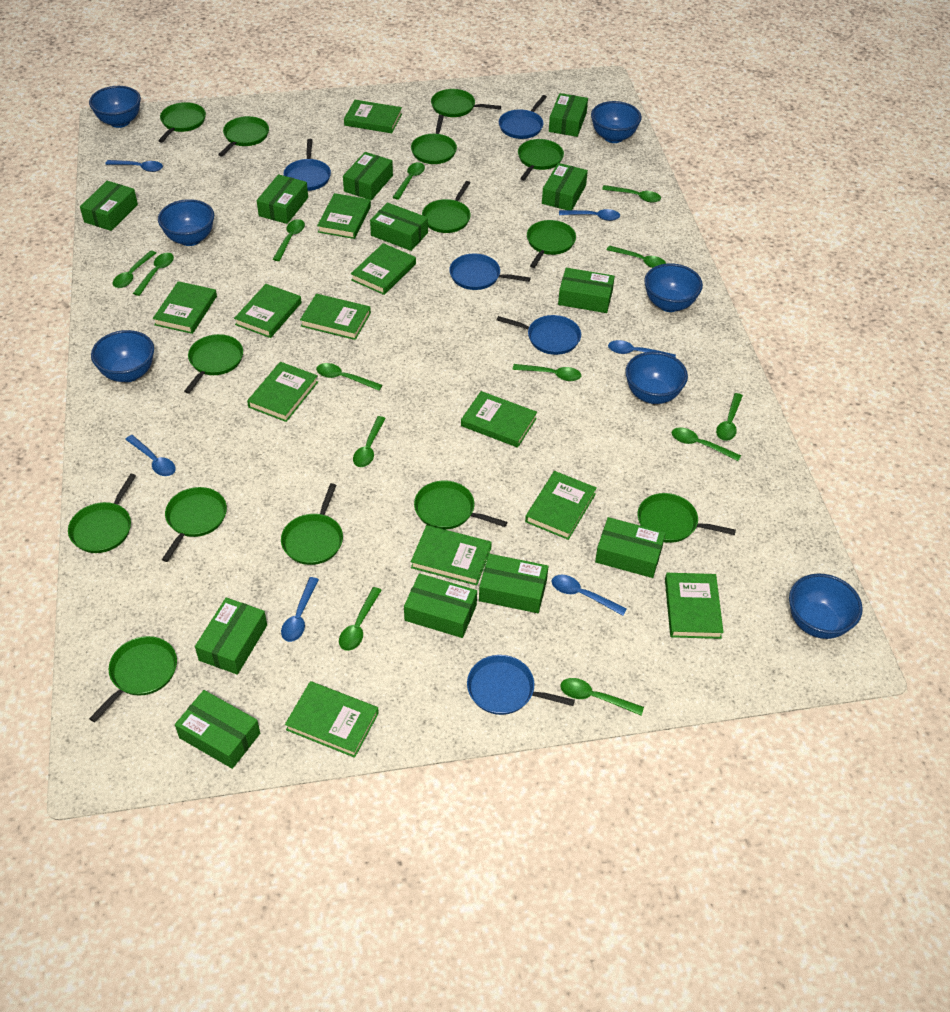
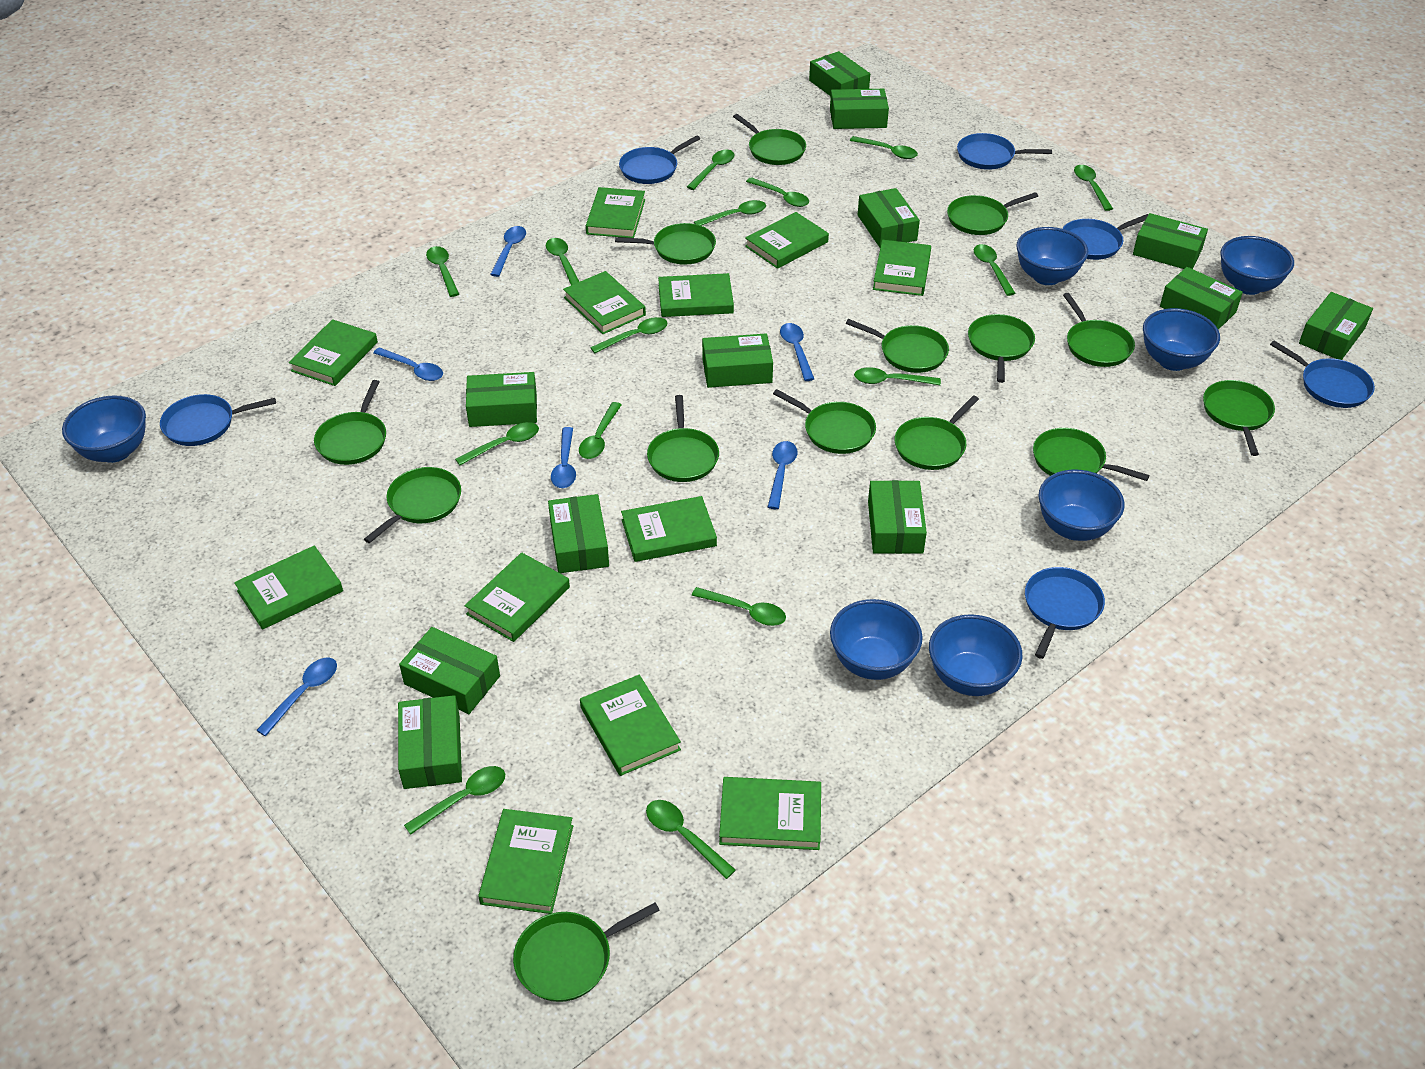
blue pan: 5 -> 6
green spoon: 13 -> 15

